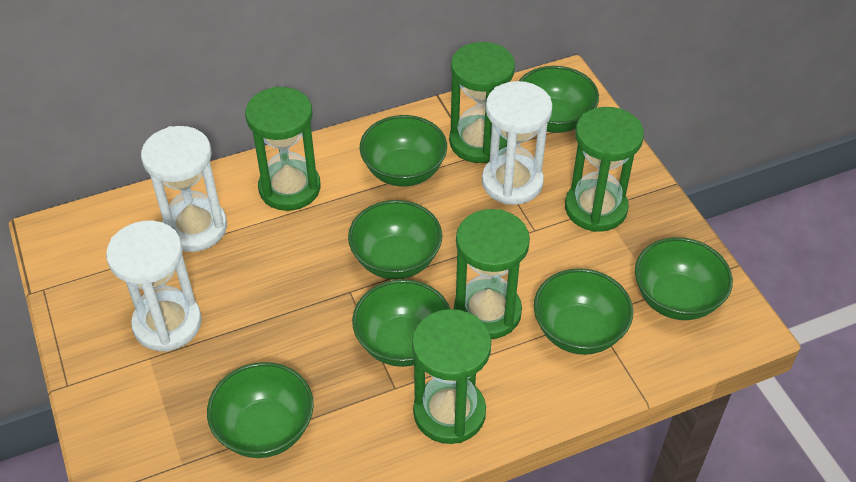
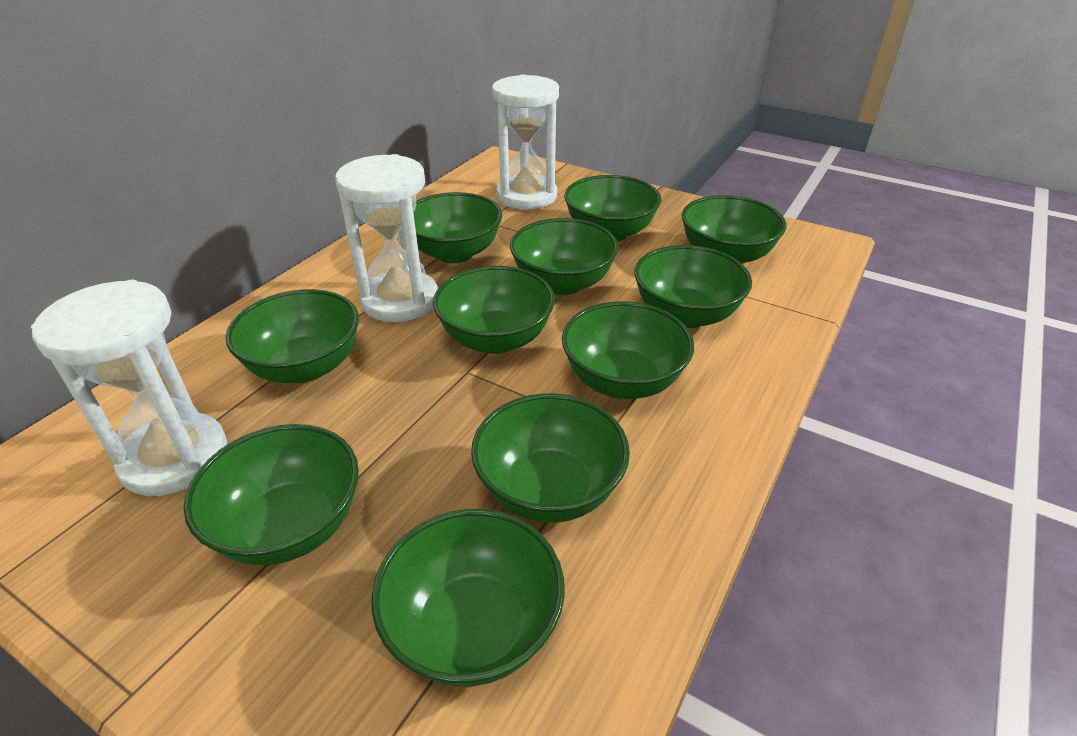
green bowl: 7 -> 11
green hourglass: 5 -> 0

